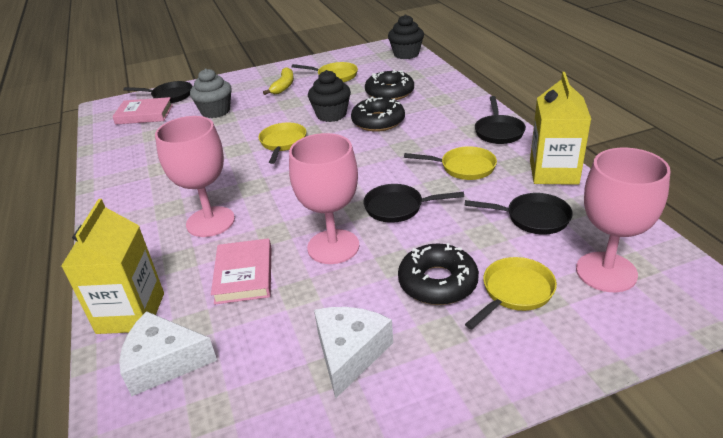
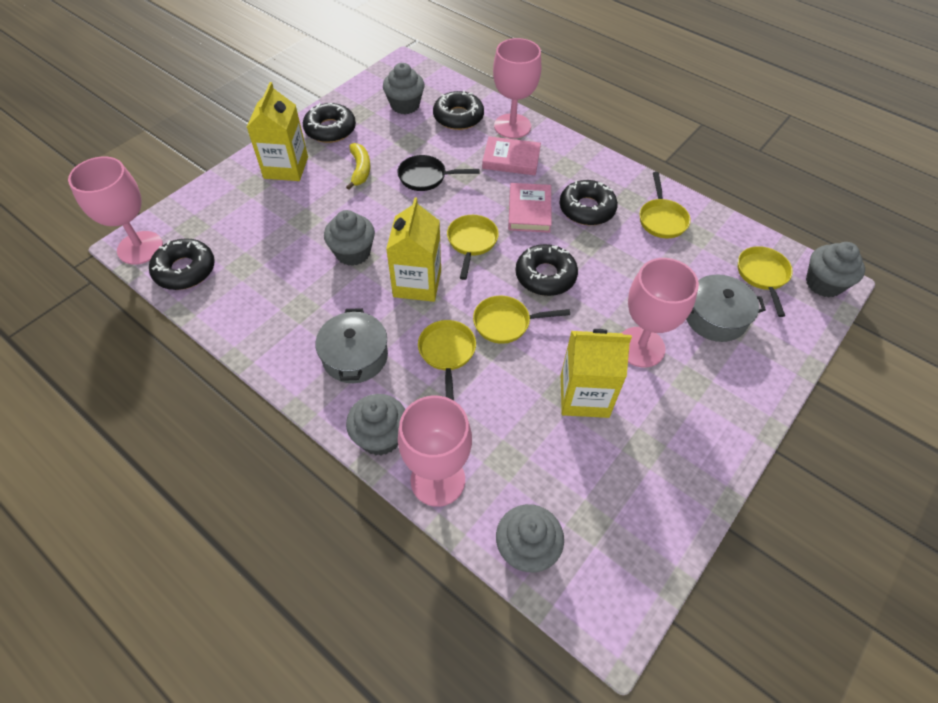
black cupcake: 2 -> 0
black donut: 3 -> 5
black pan: 4 -> 1
grey cupcake: 1 -> 5
grey pot: 0 -> 2
pink goblet: 3 -> 4
white cheese: 2 -> 0
yellow carton: 2 -> 3
yellow pan: 4 -> 5

